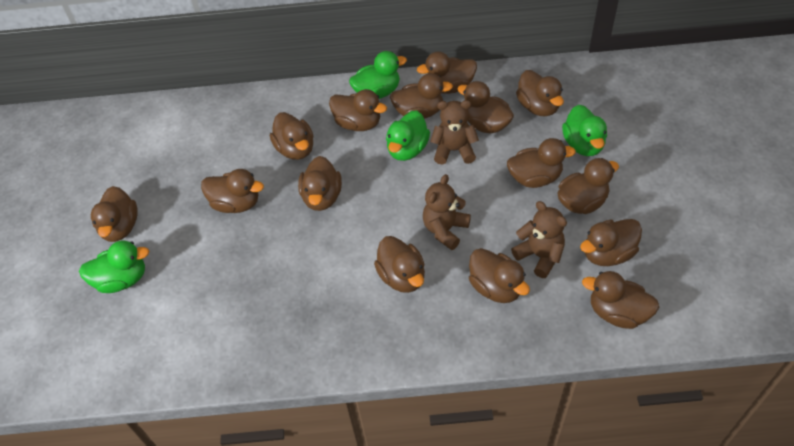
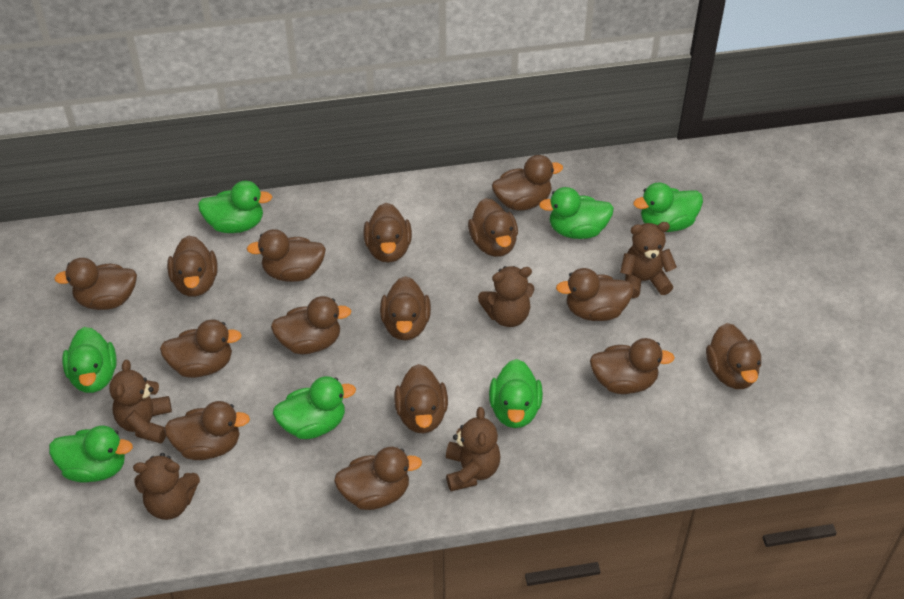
brown teddy bear: 3 -> 5
green duck: 4 -> 7

